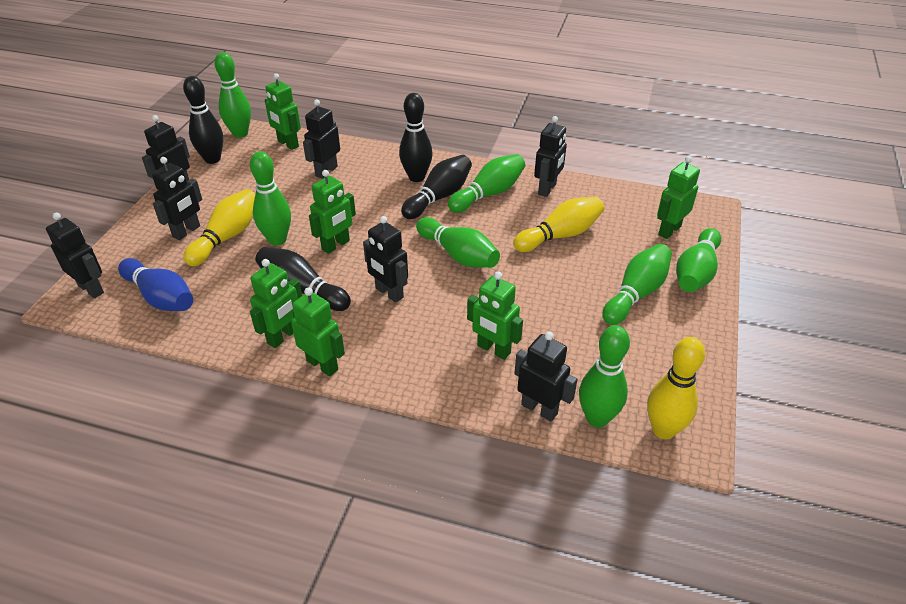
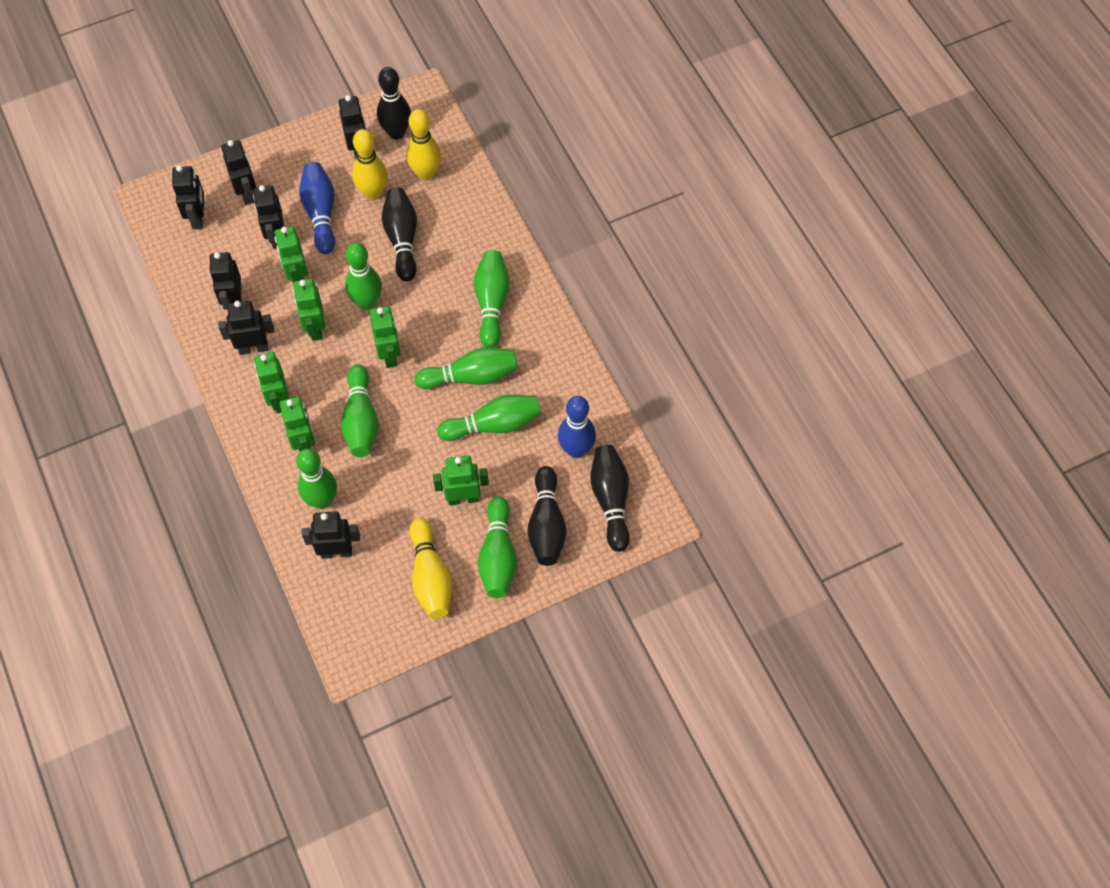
blue bowling pin: 1 -> 2

